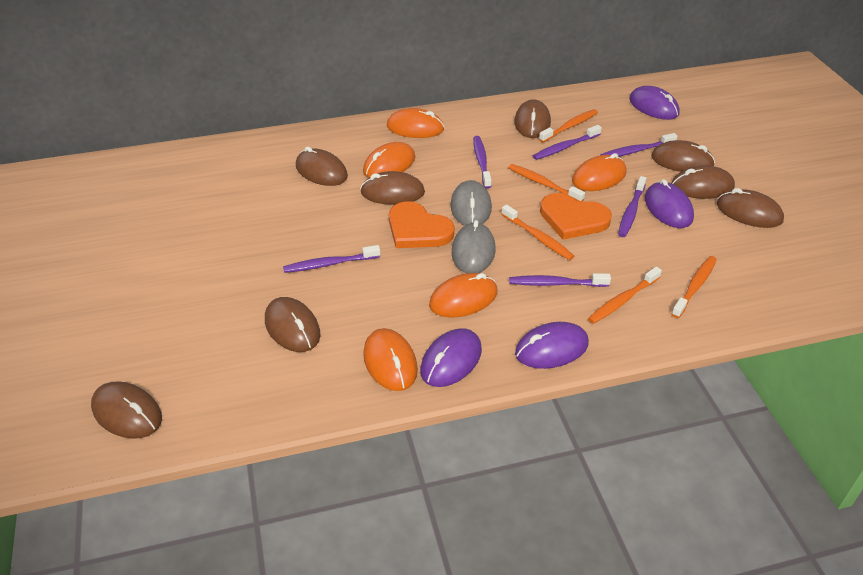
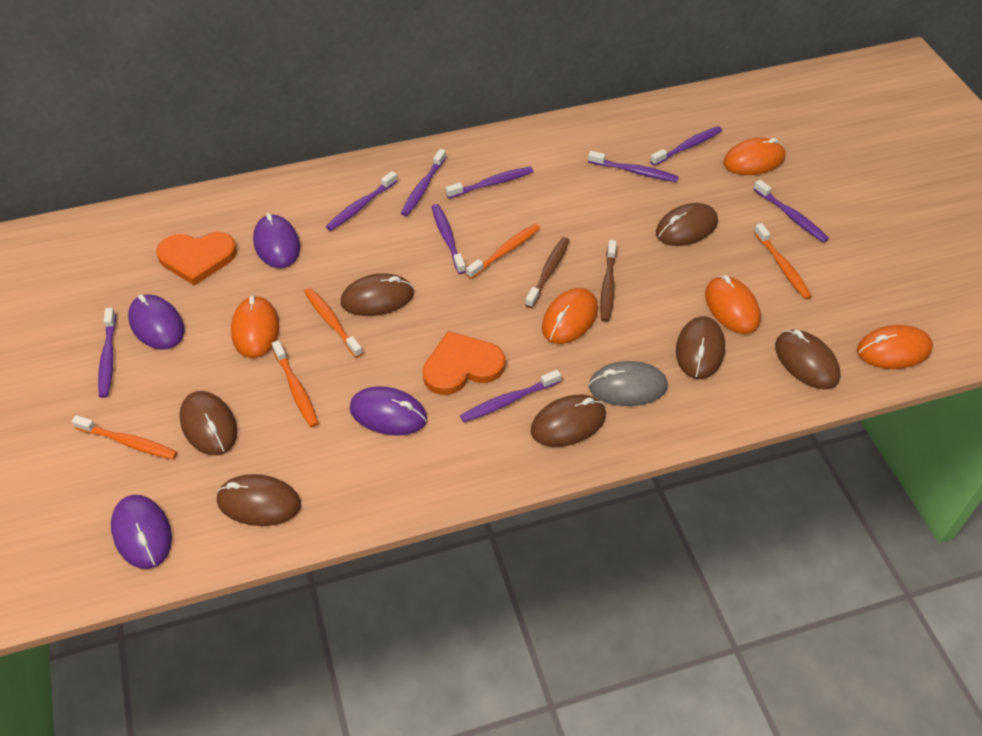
brown mouse: 8 -> 7
brown toothbrush: 0 -> 2
grey mouse: 2 -> 1
purple toothbrush: 6 -> 9

